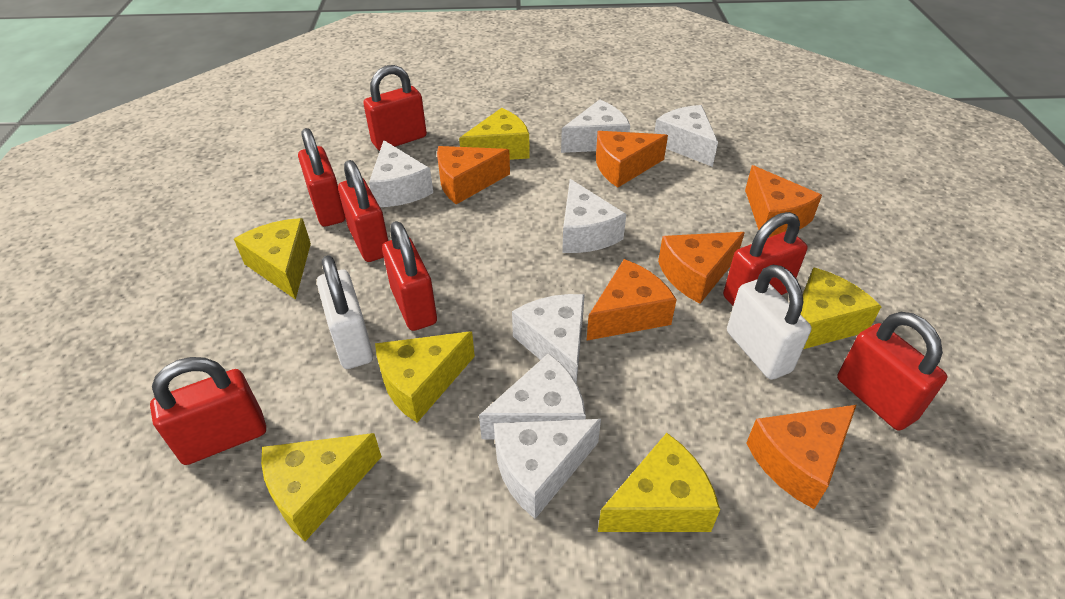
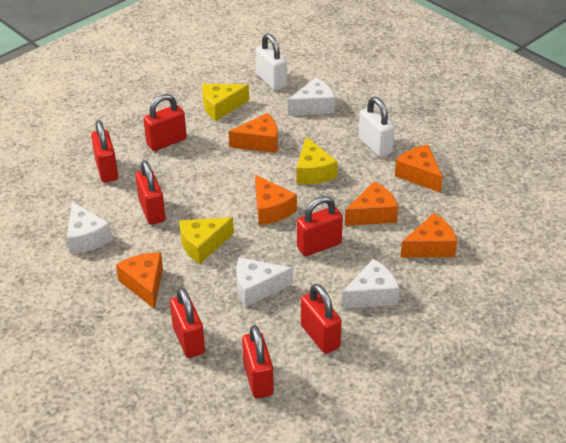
white cheese: 7 -> 4
yellow cheese: 6 -> 3

